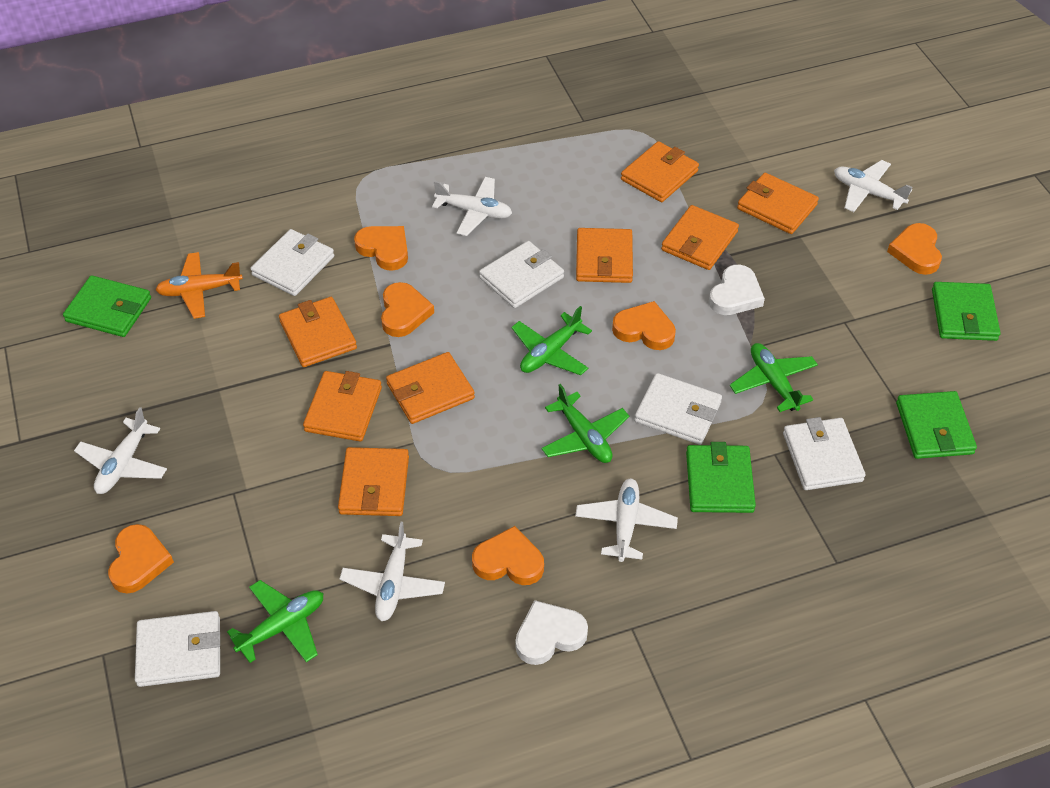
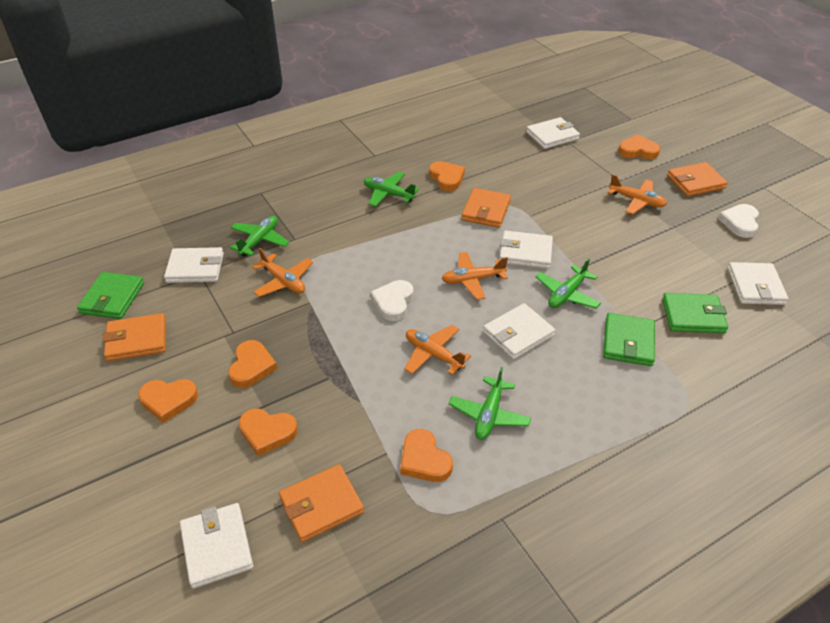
green wallet: 4 -> 3
orange plane: 1 -> 4
orange wallet: 8 -> 4
white plane: 5 -> 0
white wallet: 5 -> 6

